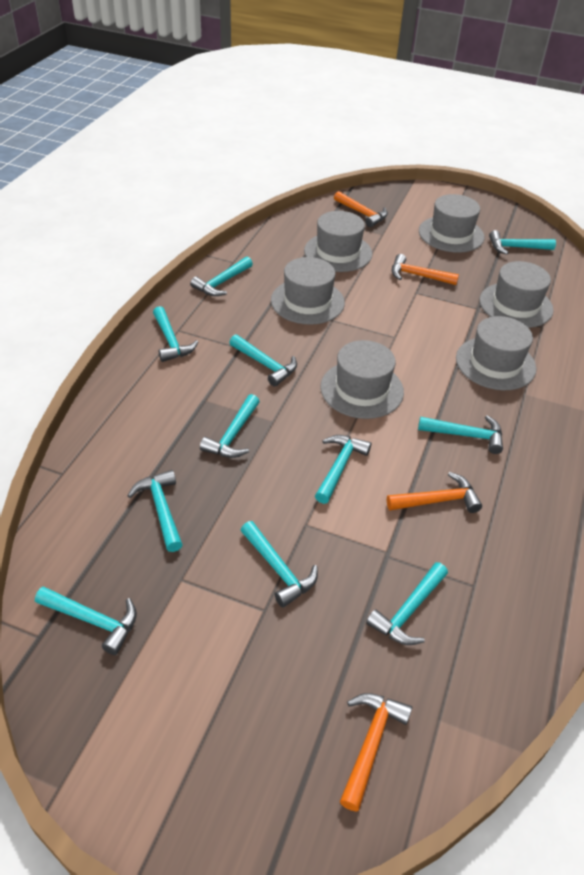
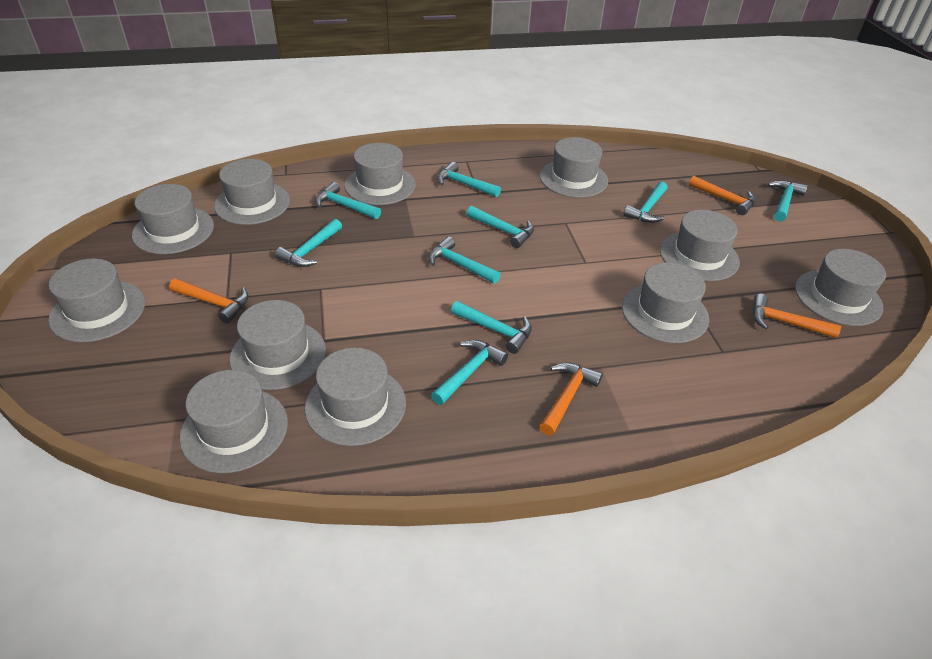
grey hat: 6 -> 11
turquoise hammer: 11 -> 9

